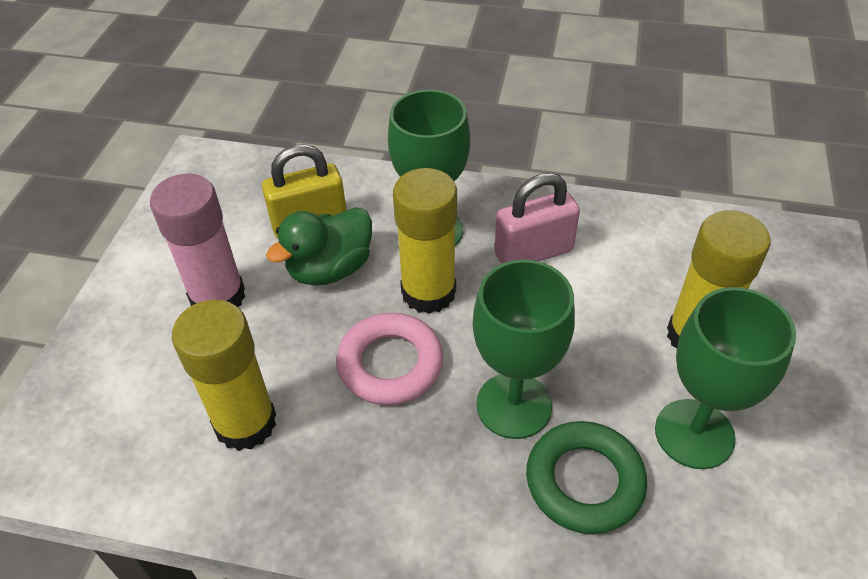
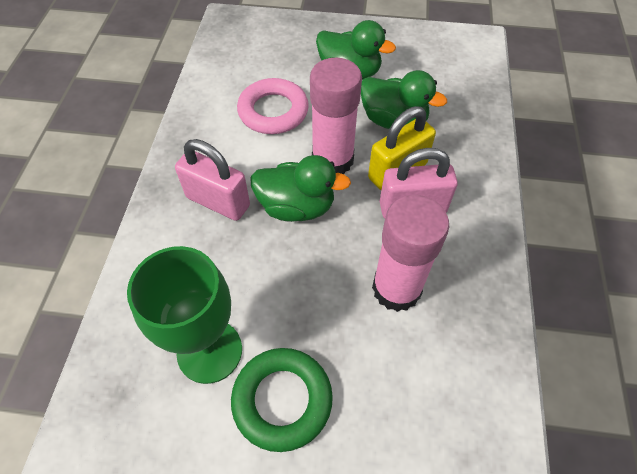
green duck: 1 -> 3
green goblet: 3 -> 1
pink glue stick: 1 -> 2
pink padlock: 1 -> 2
yellow glue stick: 3 -> 0

